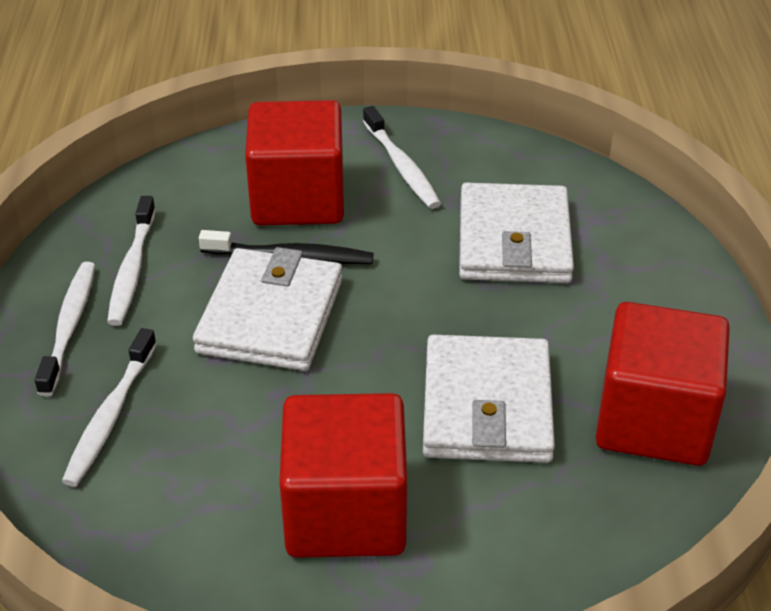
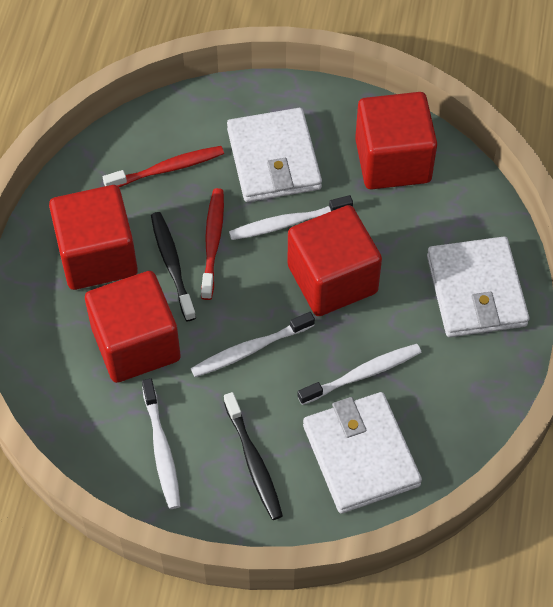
black toothbrush: 1 -> 2
red cube: 3 -> 4
red toothbrush: 0 -> 2

